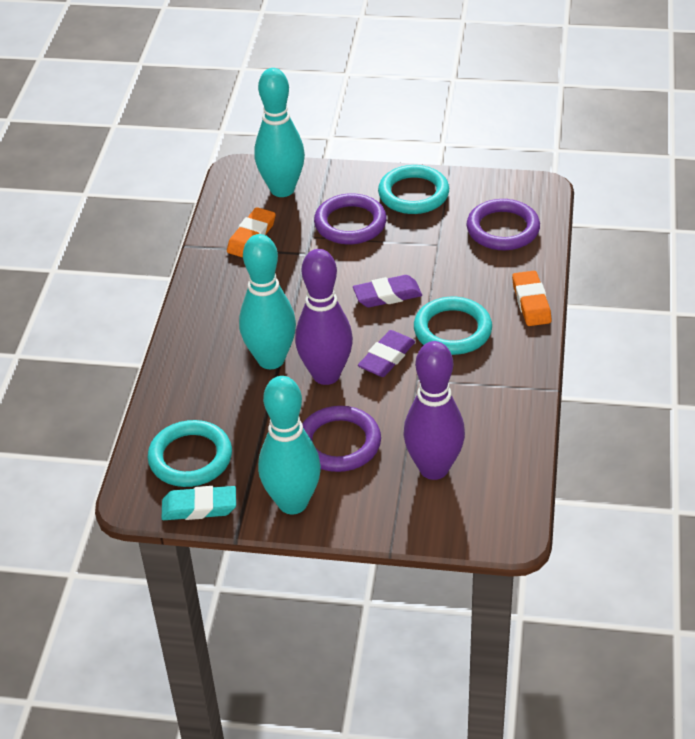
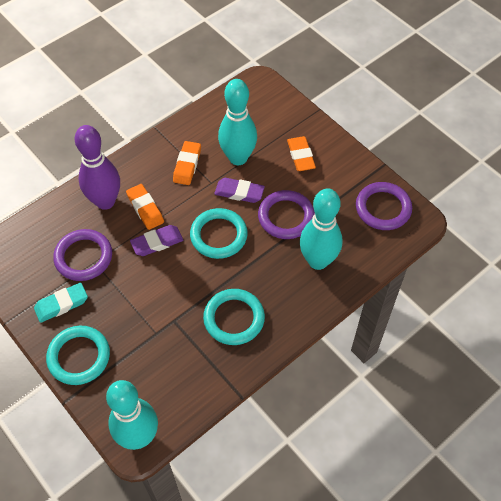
orange eraser: 2 -> 3
purple bowling pin: 2 -> 1

